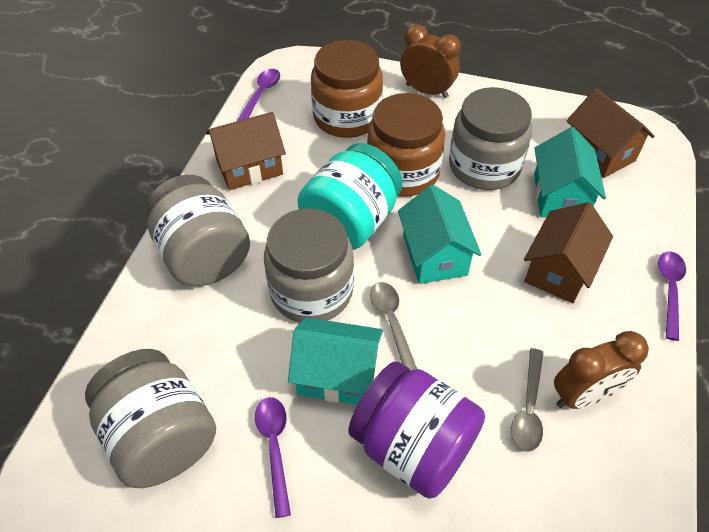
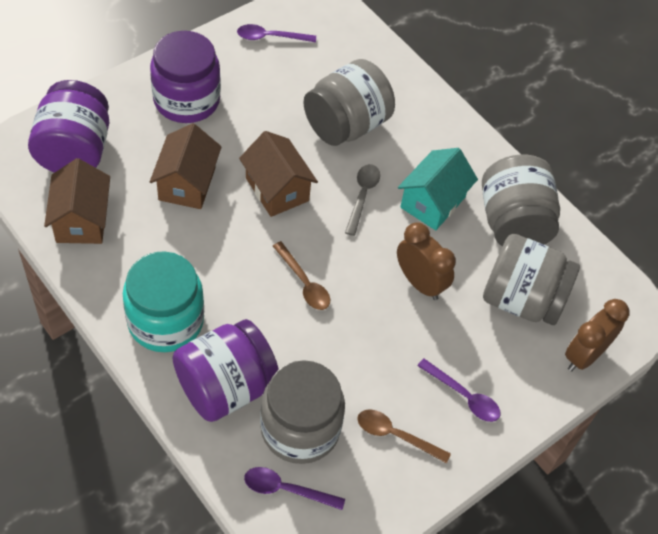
brown jar: 2 -> 0
brown spoon: 0 -> 2
grey spoon: 2 -> 1
purple jar: 1 -> 3
turquoise house: 3 -> 1

